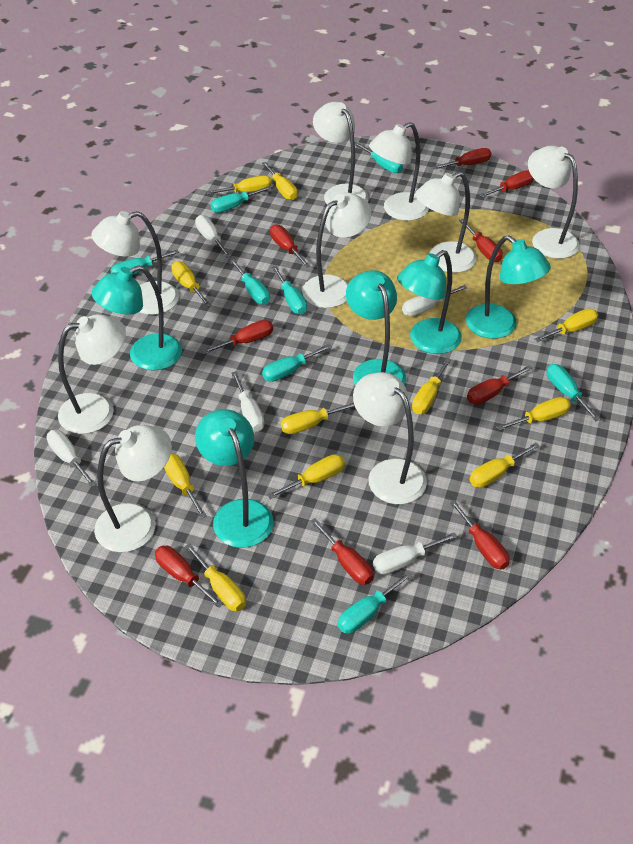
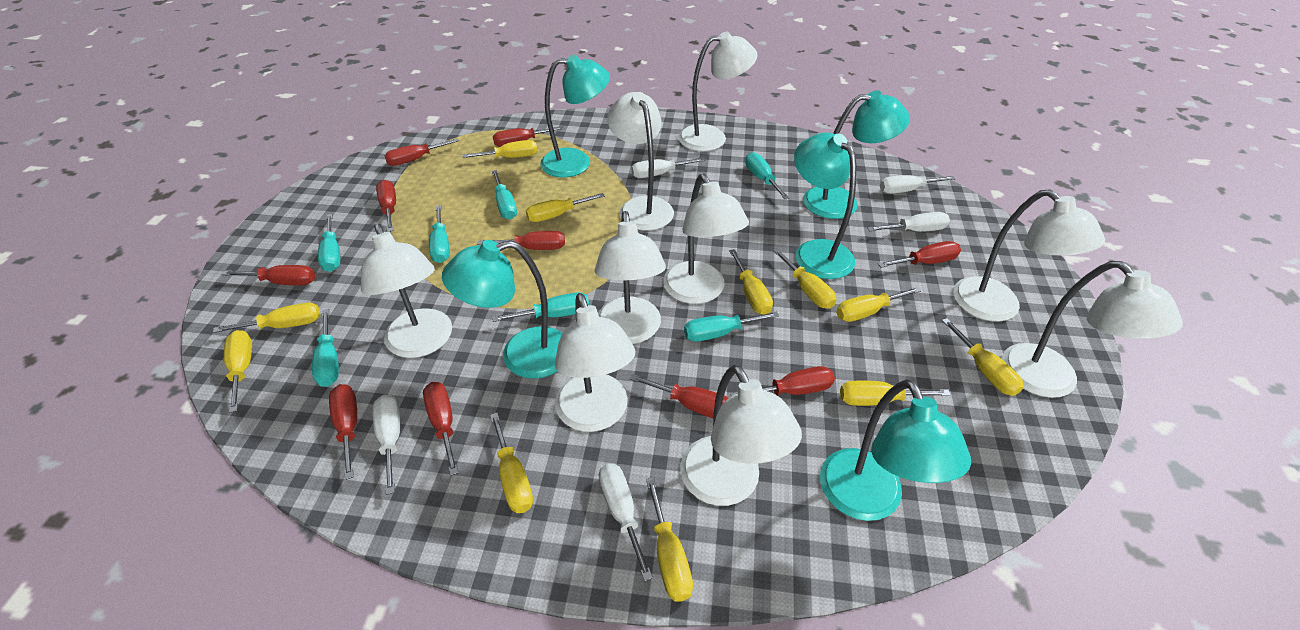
red screwdriver: 9 -> 10
turquoise screwdriver: 8 -> 7

